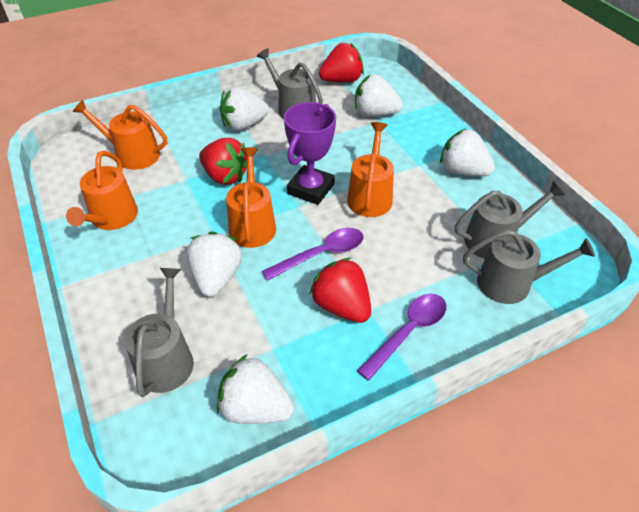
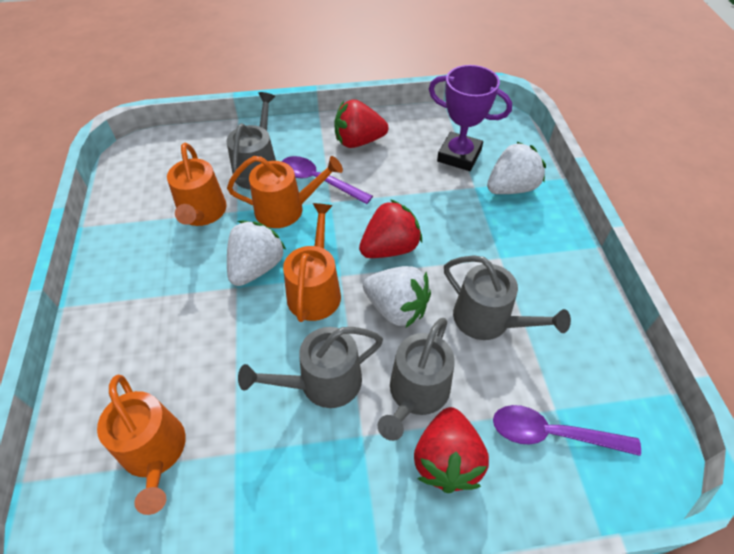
white strawberry: 5 -> 3

